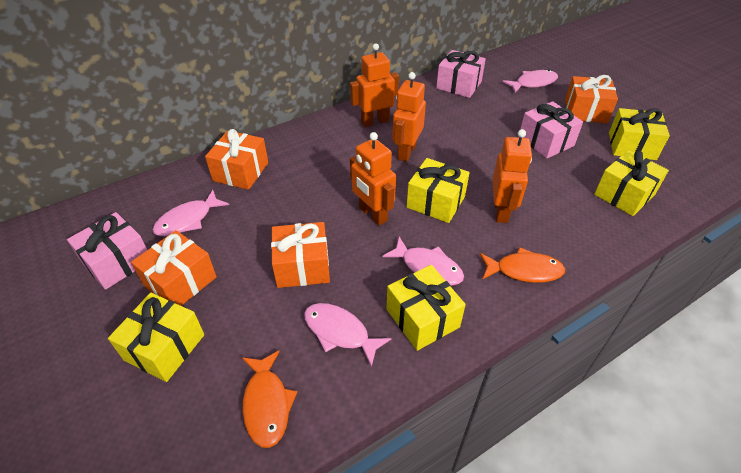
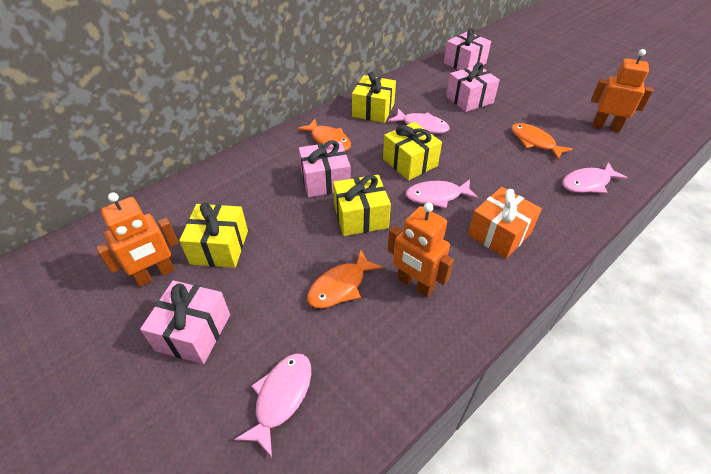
orange fish: 2 -> 3
orange gift: 4 -> 1
orange robot: 4 -> 3
pink gift: 3 -> 4
yellow gift: 5 -> 4

